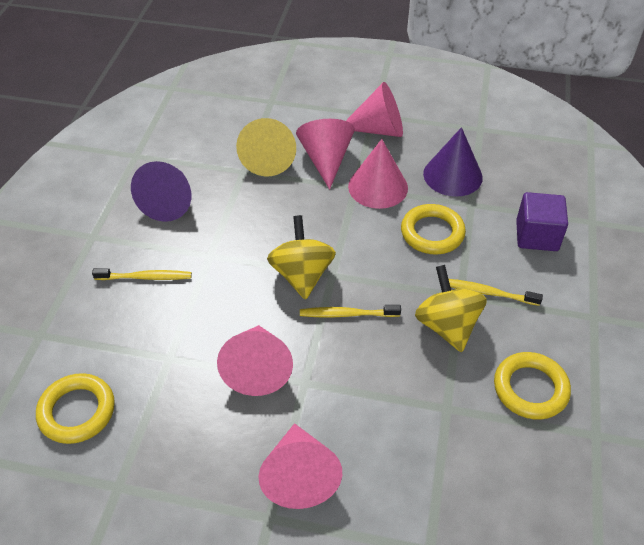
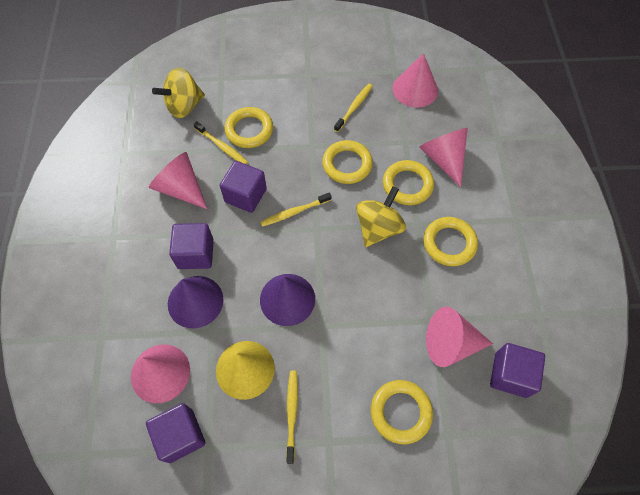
purple cube: 1 -> 4
yellow ring: 3 -> 5
yellow toothbrush: 3 -> 4

